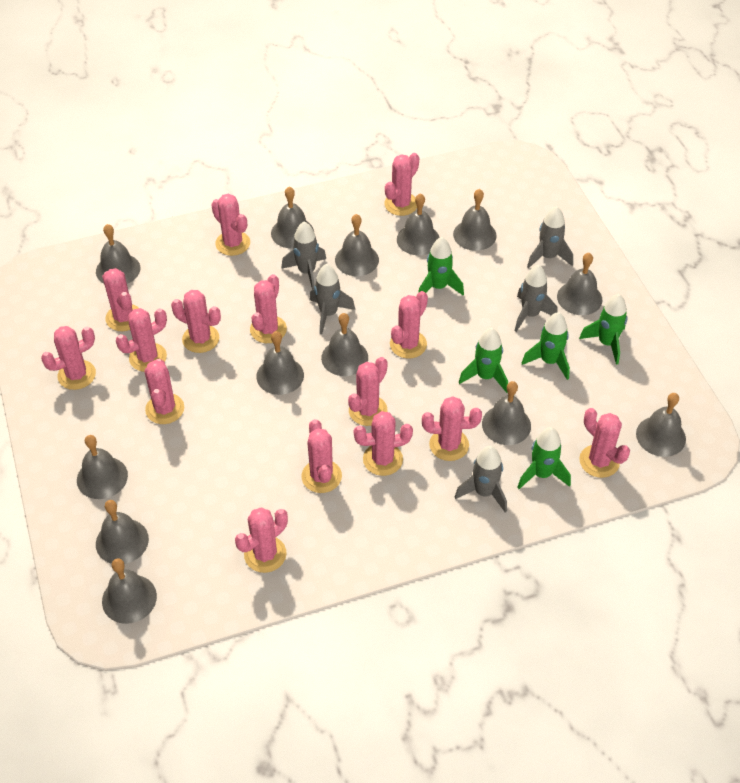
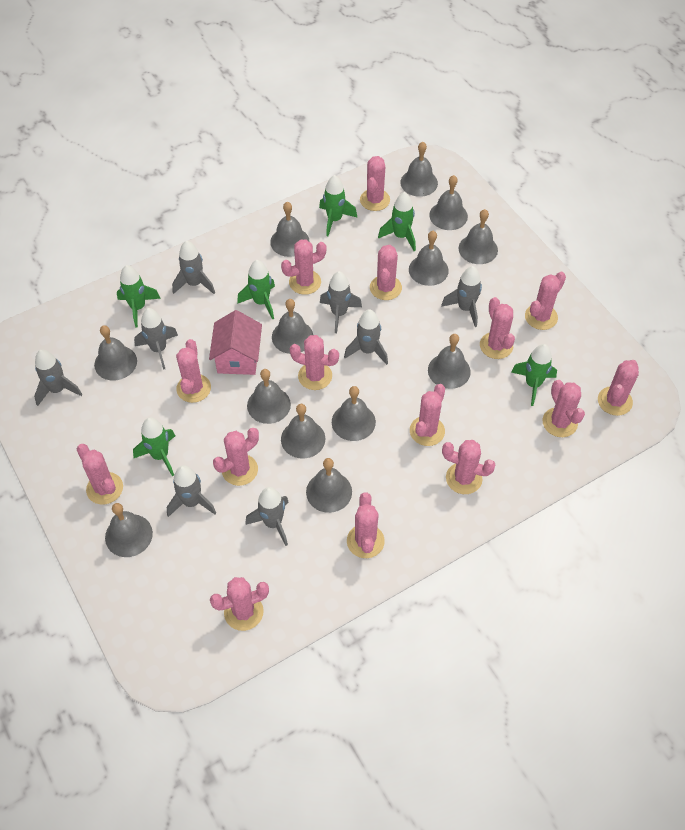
green rocket: 5 -> 6
grey rocket: 5 -> 8
pink house: 0 -> 1

